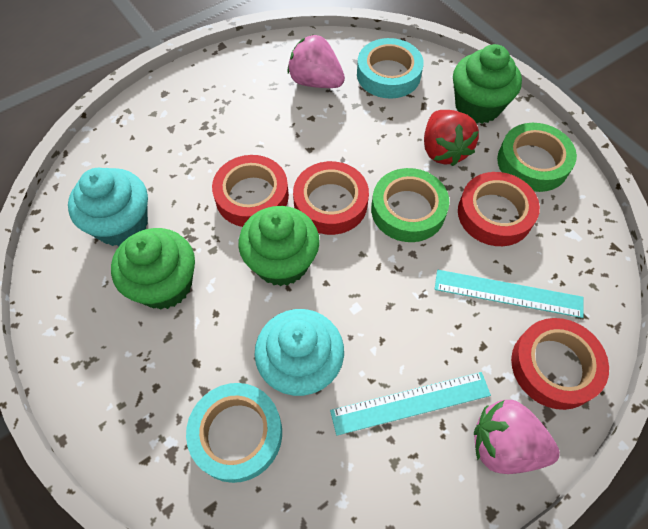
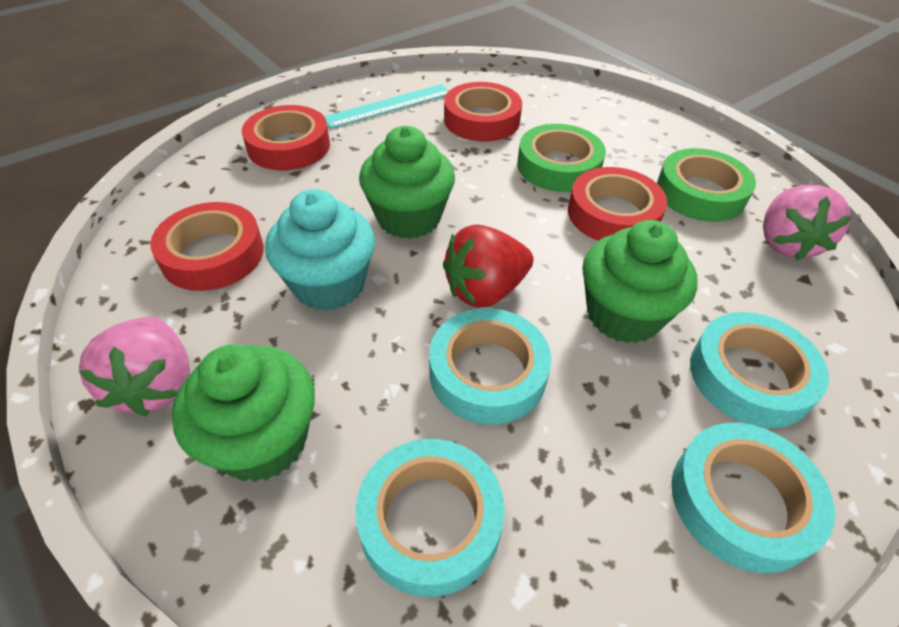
turquoise cupcake: 2 -> 1
turquoise ruler: 2 -> 1
turquoise tape: 2 -> 4

